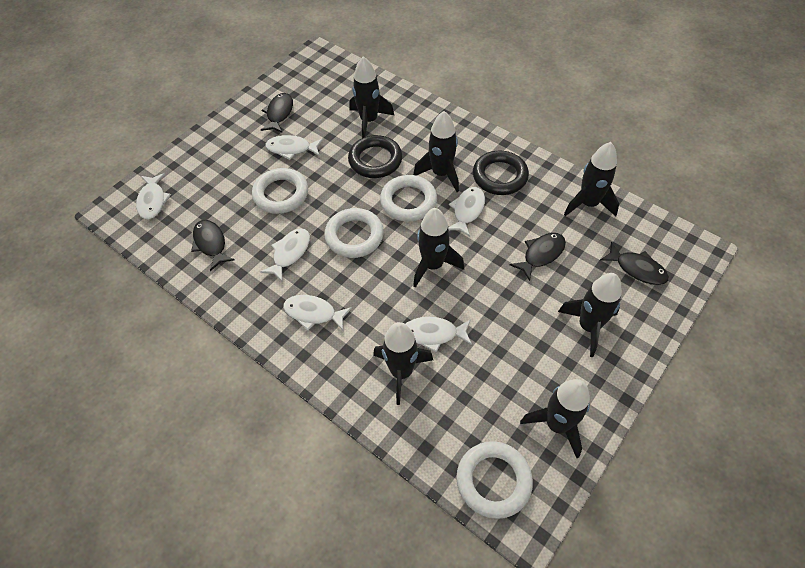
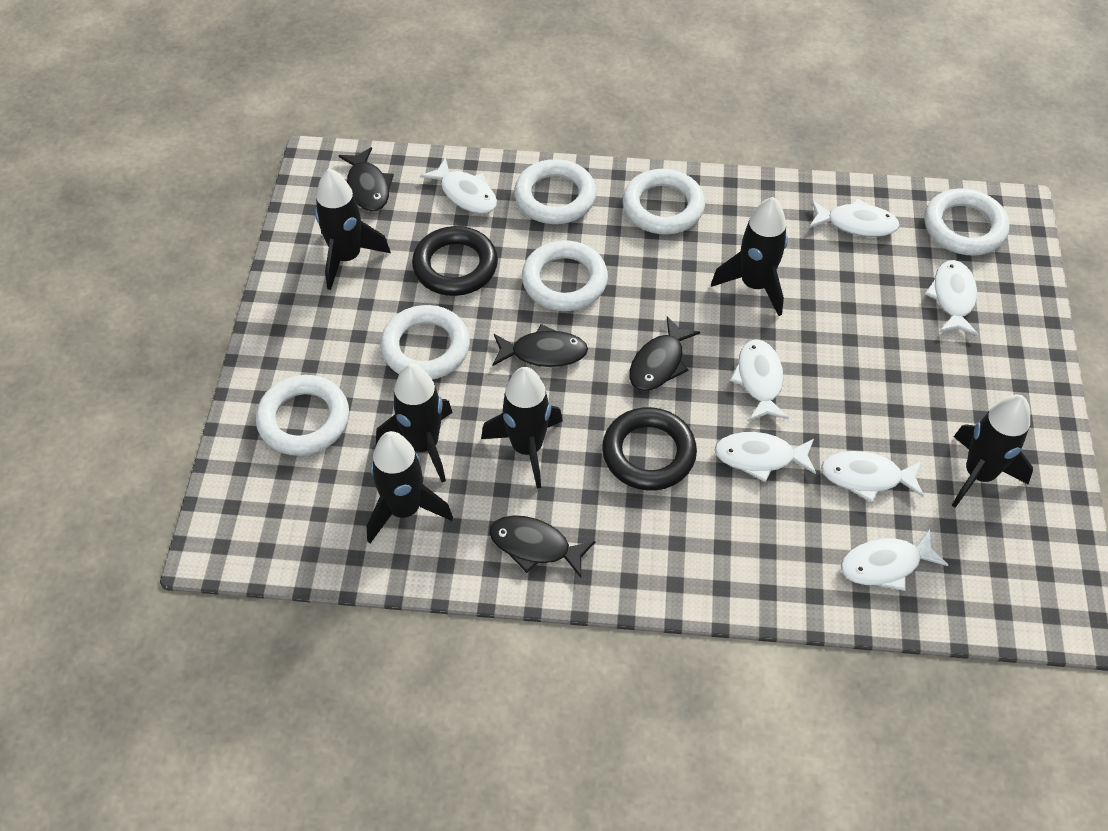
black rocket: 7 -> 6
white fish: 6 -> 7
white ring: 4 -> 6

